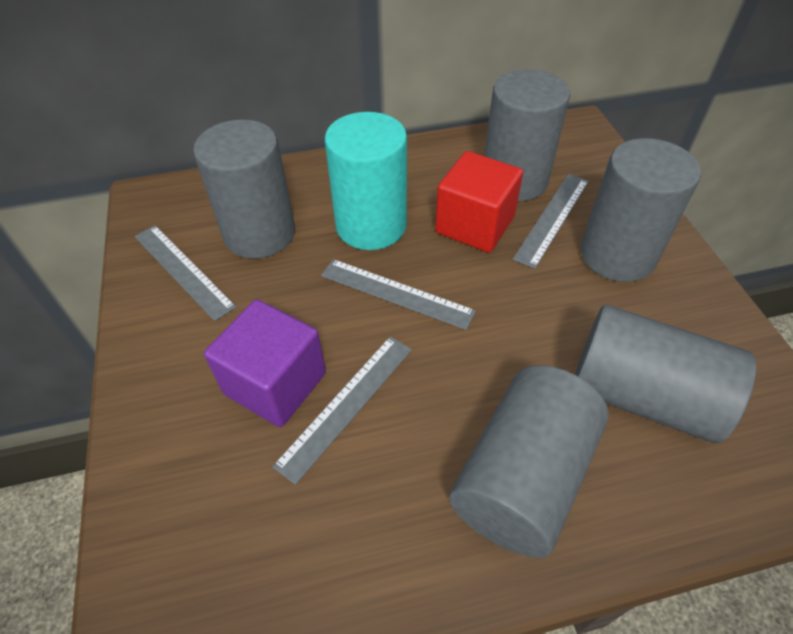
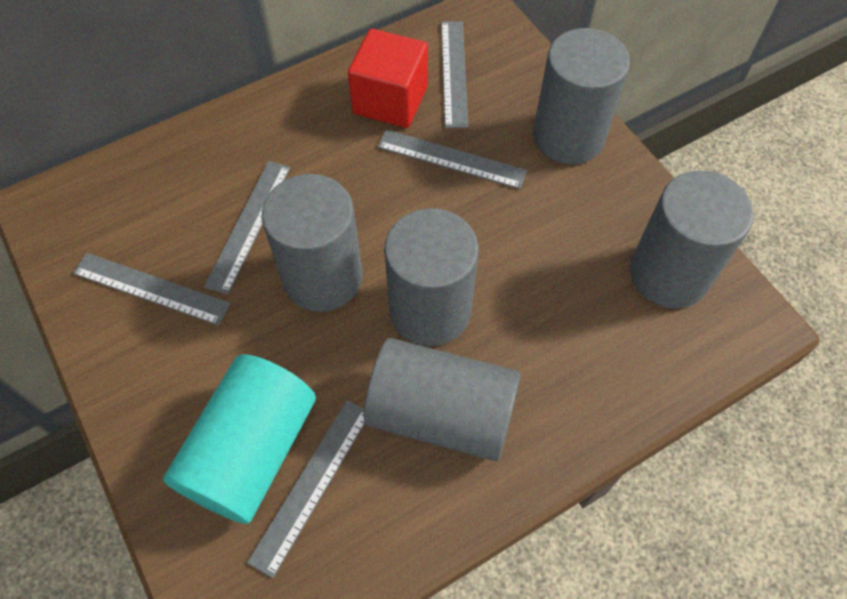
grey ruler: 4 -> 5
purple cube: 1 -> 0

